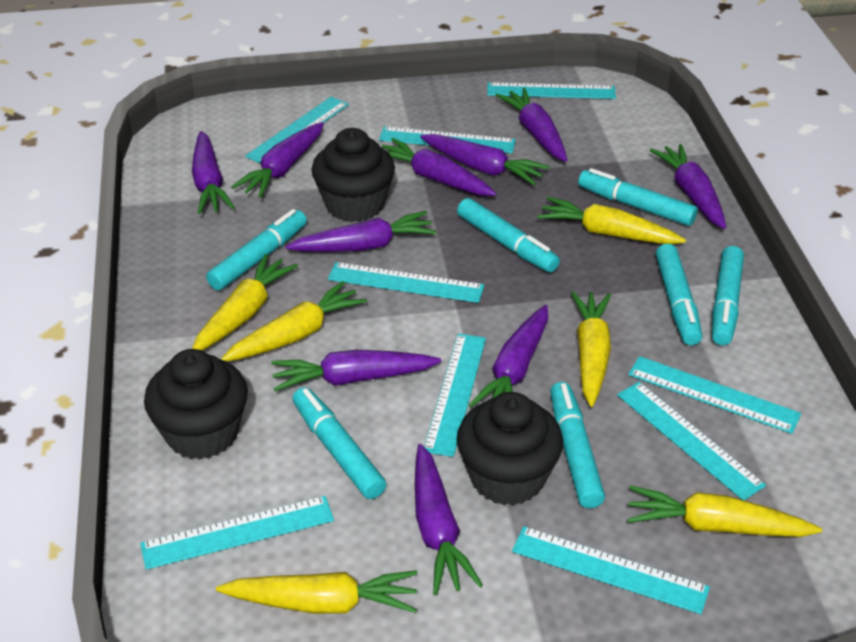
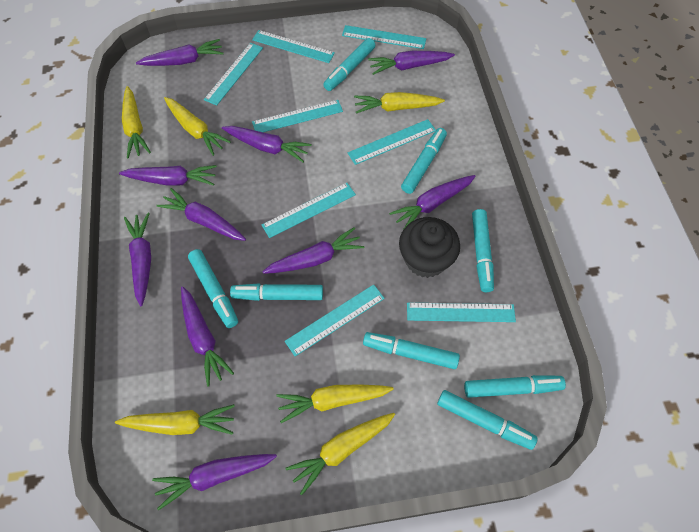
black cupcake: 3 -> 1
turquoise marker: 7 -> 8
turquoise ruler: 9 -> 8

